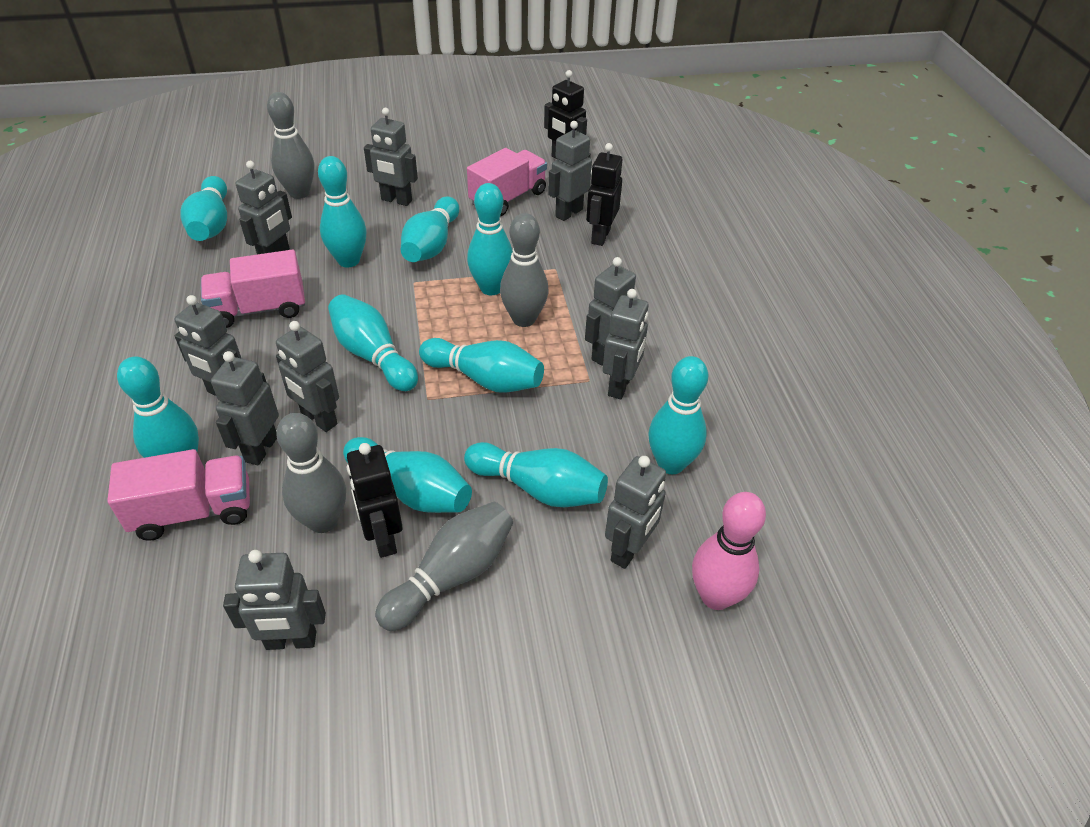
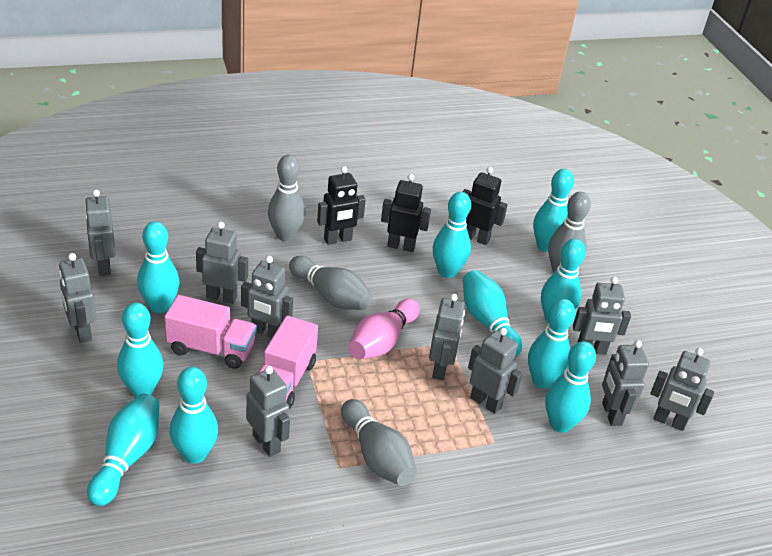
pink truck: 3 -> 2

